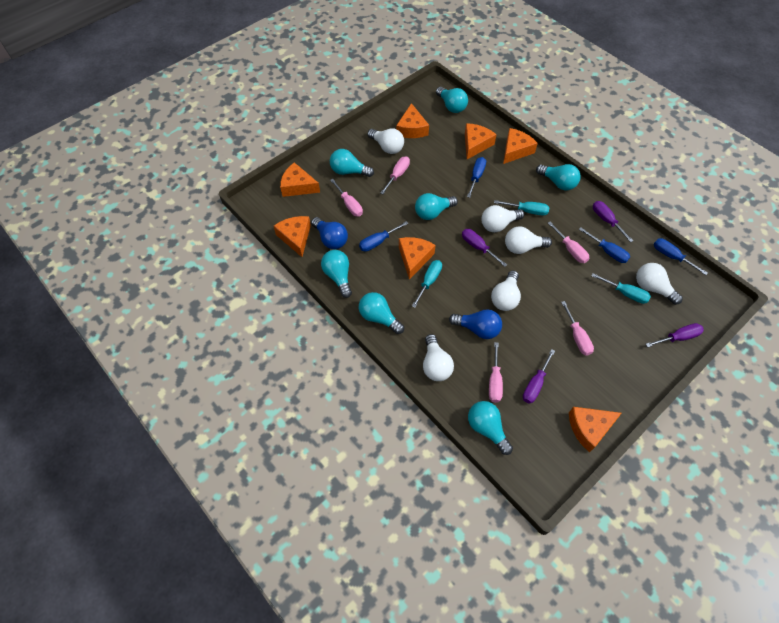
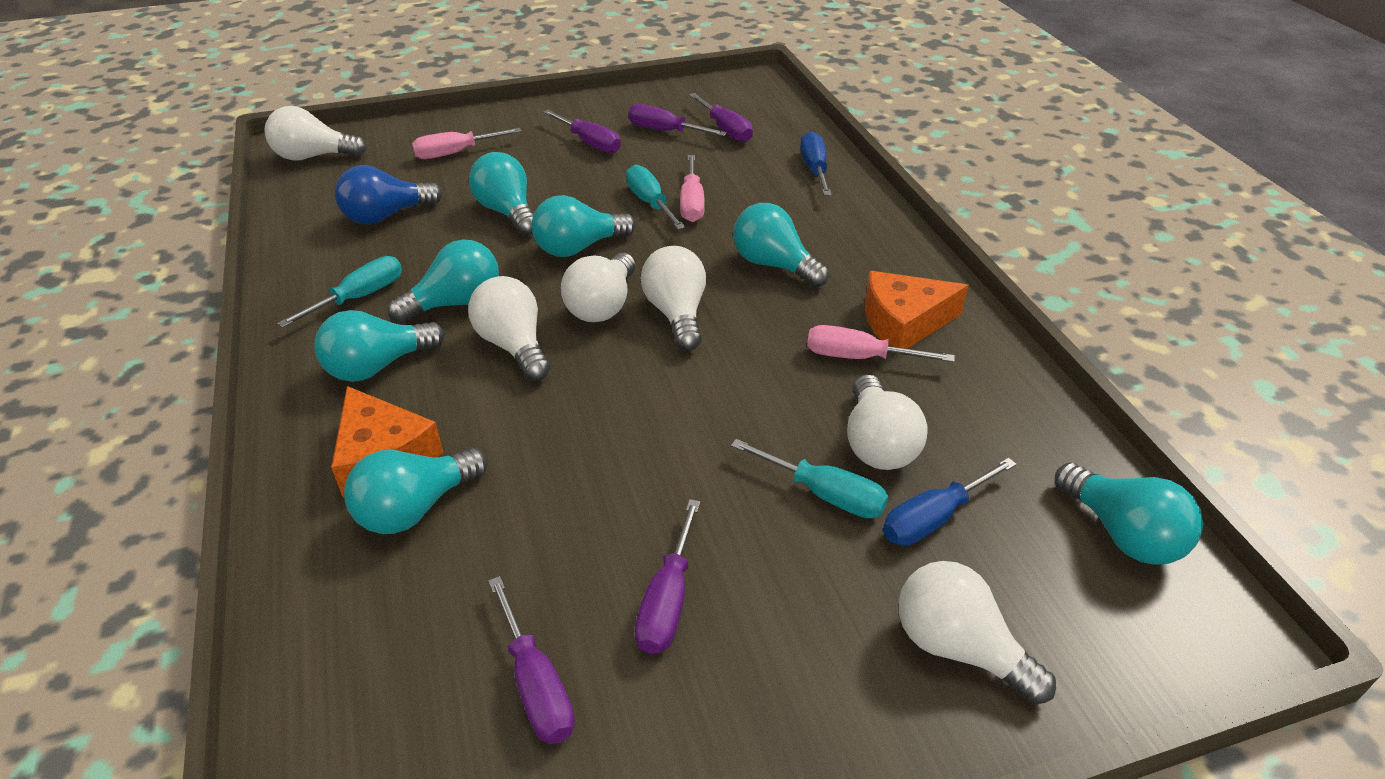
blue light bulb: 2 -> 1
blue screwdriver: 4 -> 2
orange cheese: 7 -> 2
pink screwdriver: 5 -> 3
purple screwdriver: 4 -> 5

